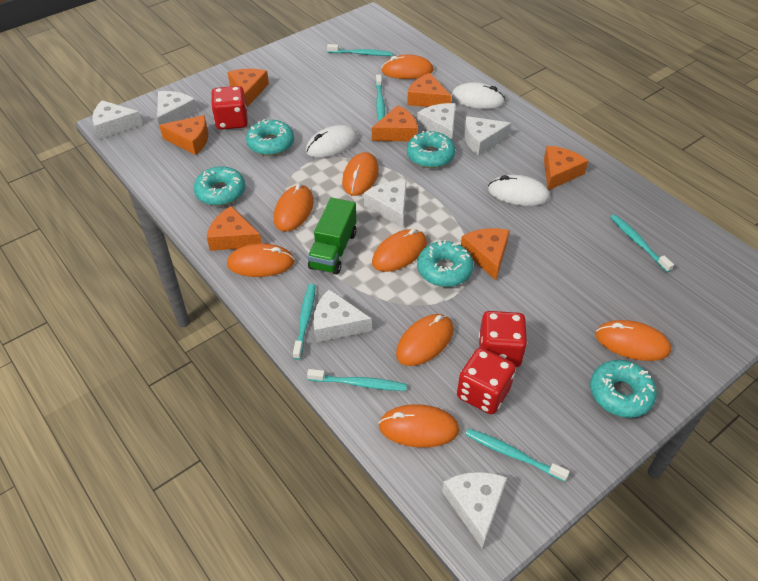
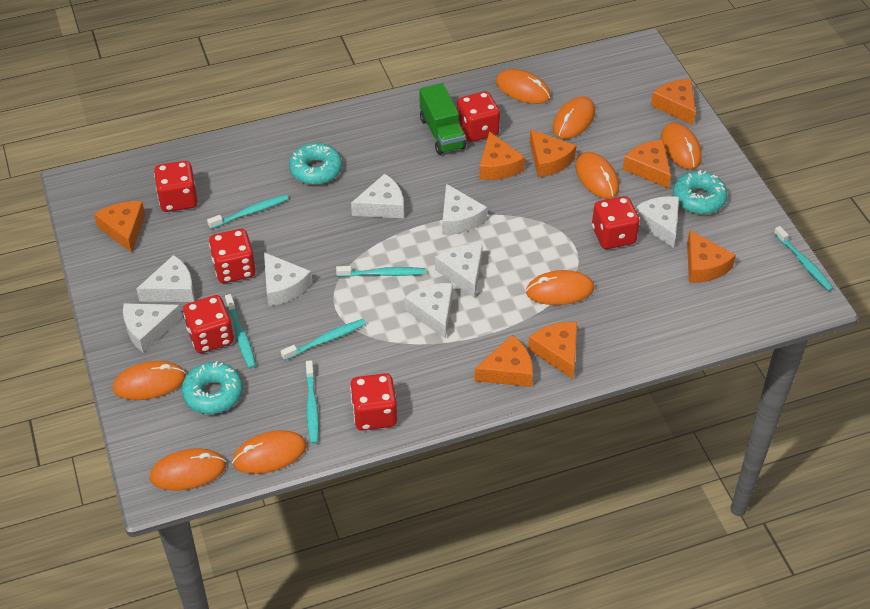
orange cheese: 7 -> 8
red dice: 3 -> 6
turquoise donut: 5 -> 3
white cheese: 7 -> 8
white mouse: 3 -> 0

